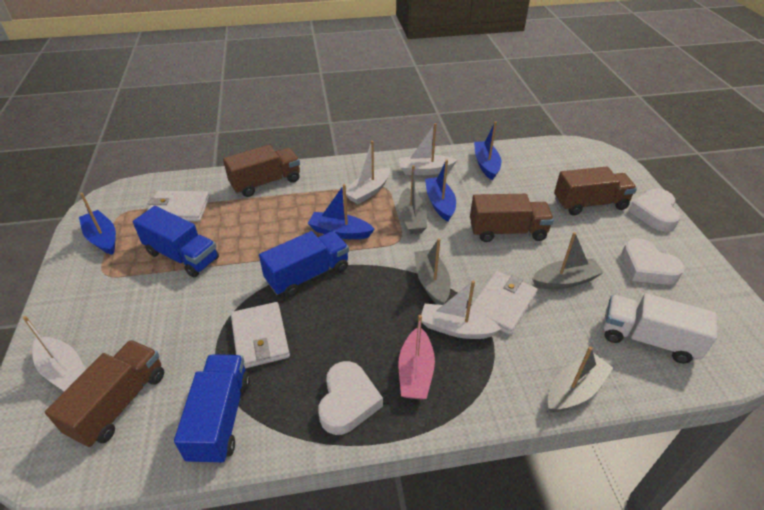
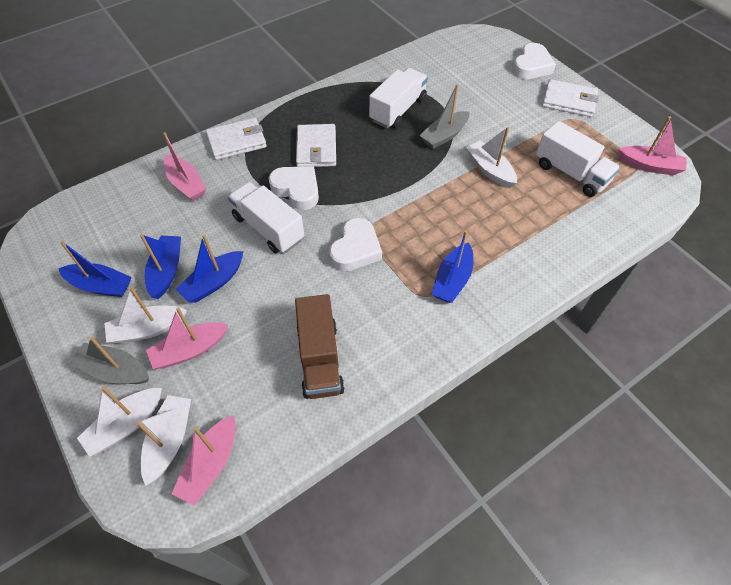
blue truck: 3 -> 0
brown truck: 4 -> 1
grey boat: 4 -> 2
pink boat: 1 -> 4
white truck: 1 -> 3

